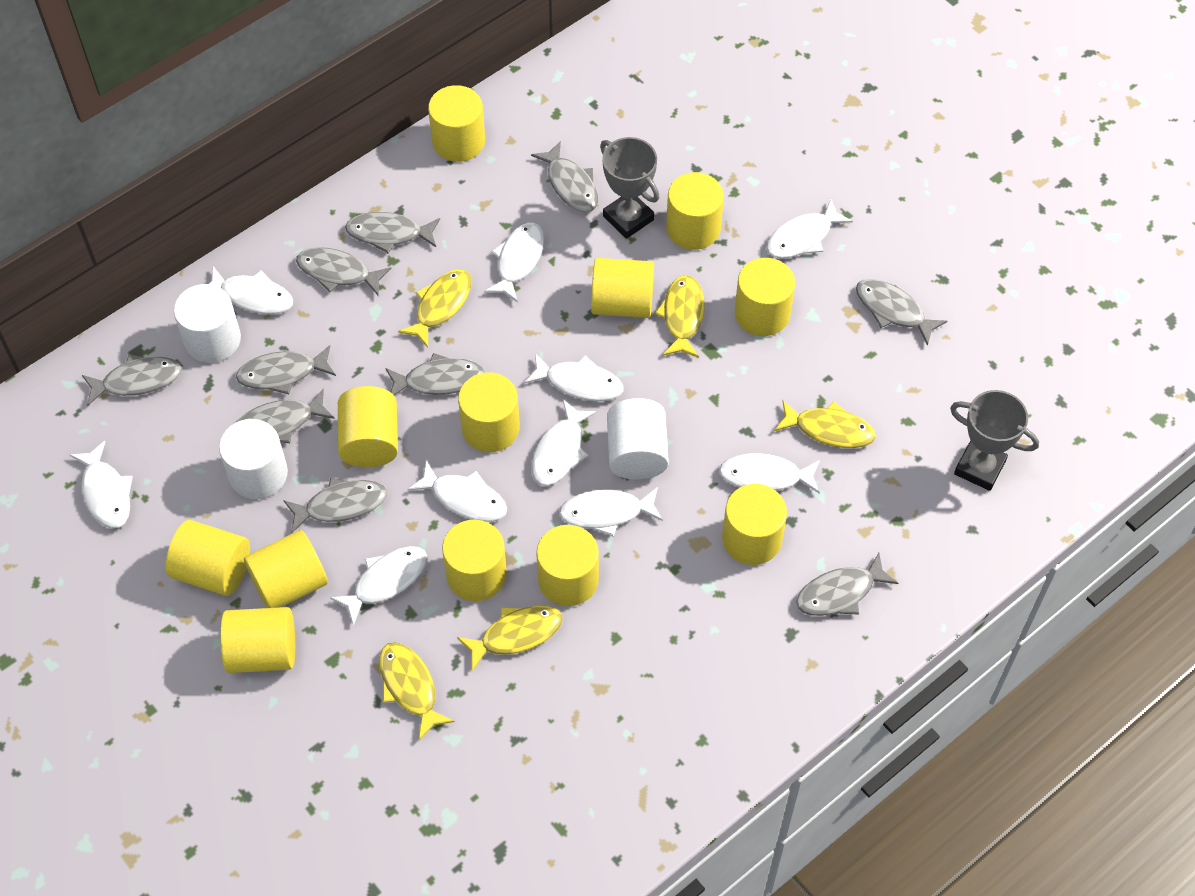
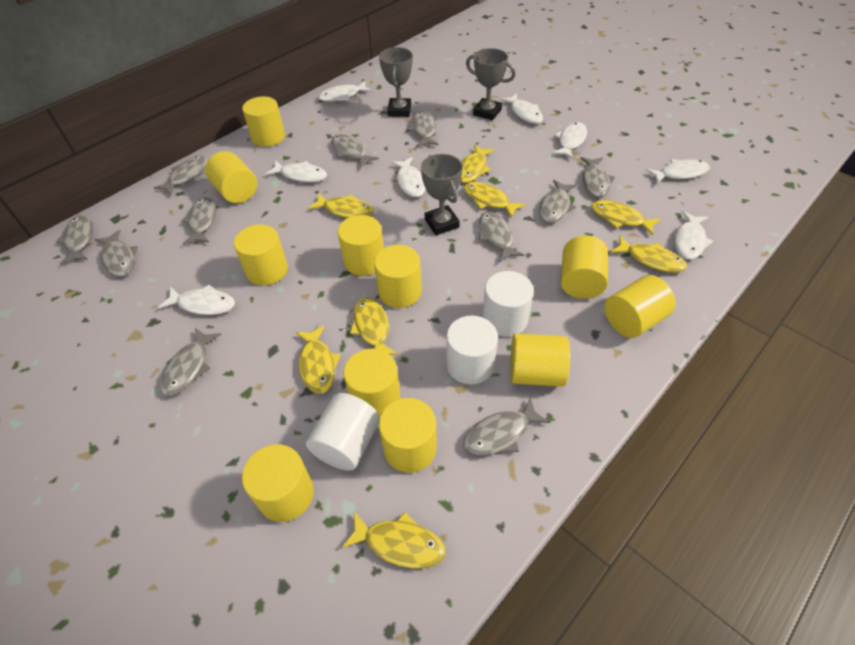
grey fish: 10 -> 11
grey trophy: 2 -> 3
white fish: 10 -> 8
yellow cylinder: 12 -> 11
yellow fish: 5 -> 8

